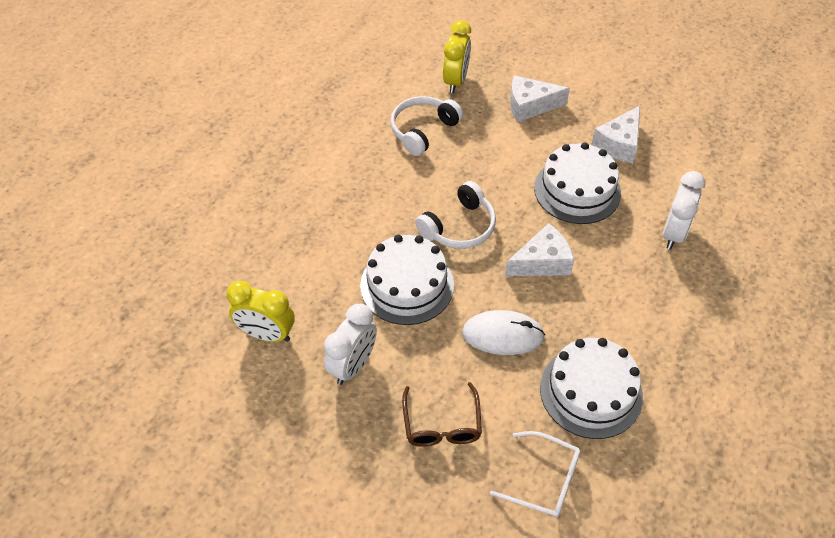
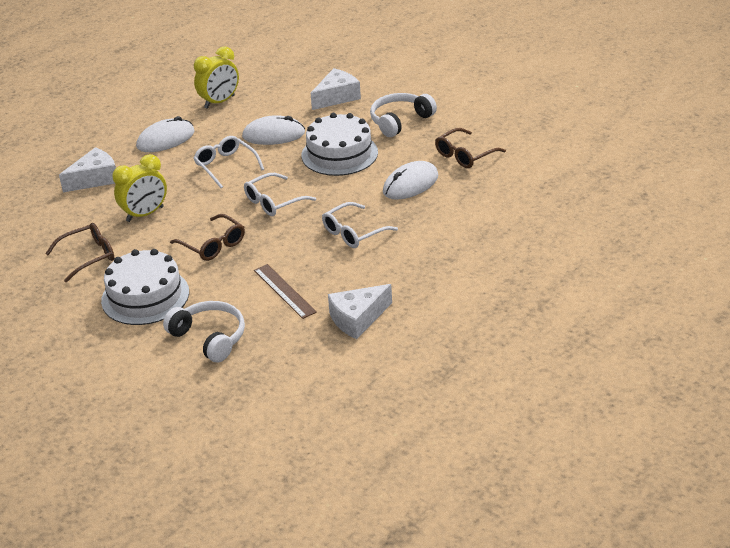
brown glasses: 1 -> 3
brown ruler: 0 -> 1
white cake: 3 -> 2
white clock: 2 -> 0
white glasses: 1 -> 3
white mouse: 1 -> 3

